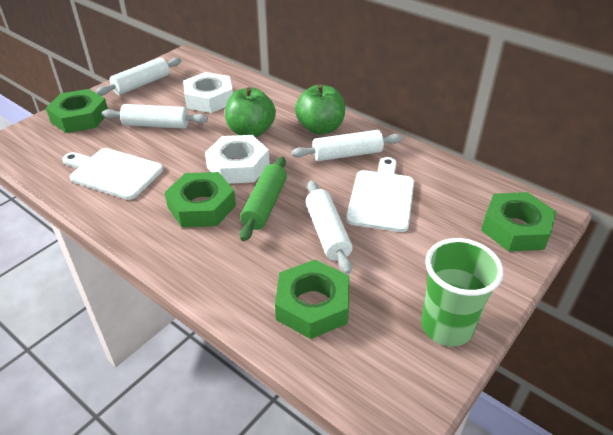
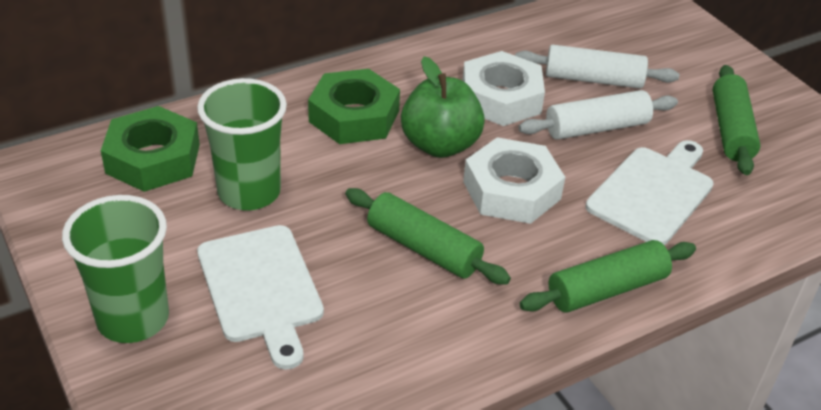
green apple: 2 -> 1
green cup: 1 -> 2
green nut: 4 -> 2
green rolling pin: 1 -> 3
white rolling pin: 4 -> 2

